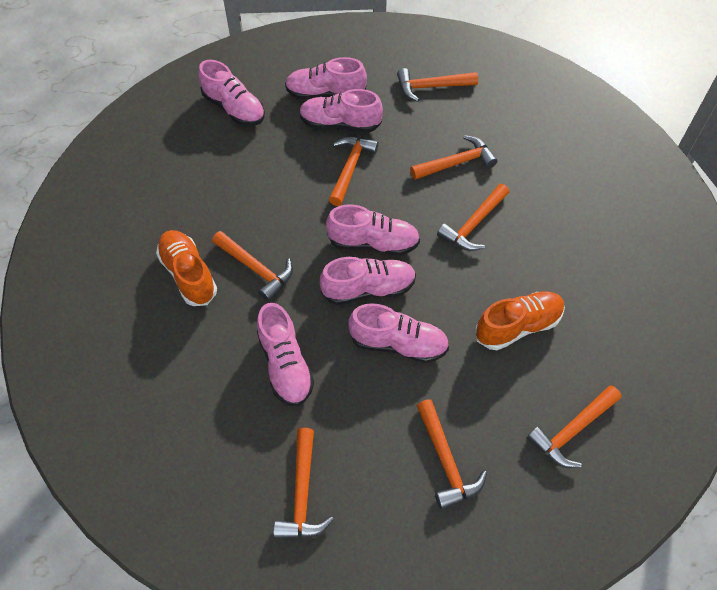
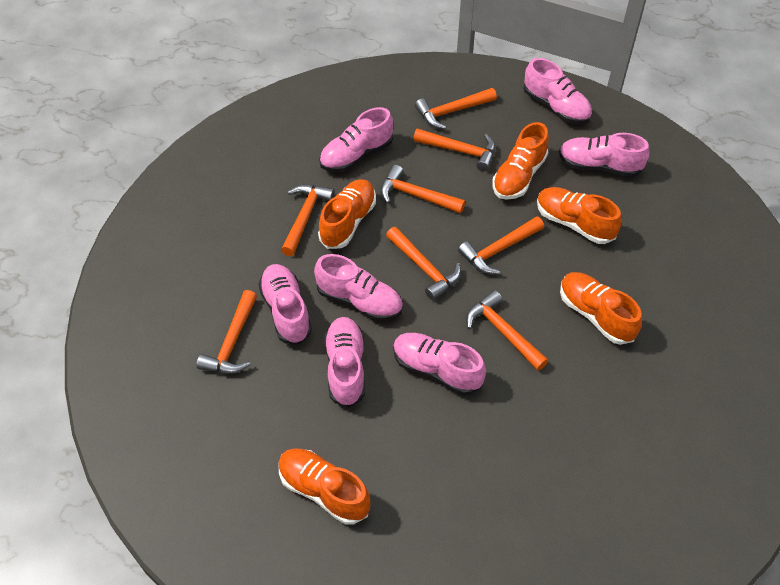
orange shoe: 2 -> 5

